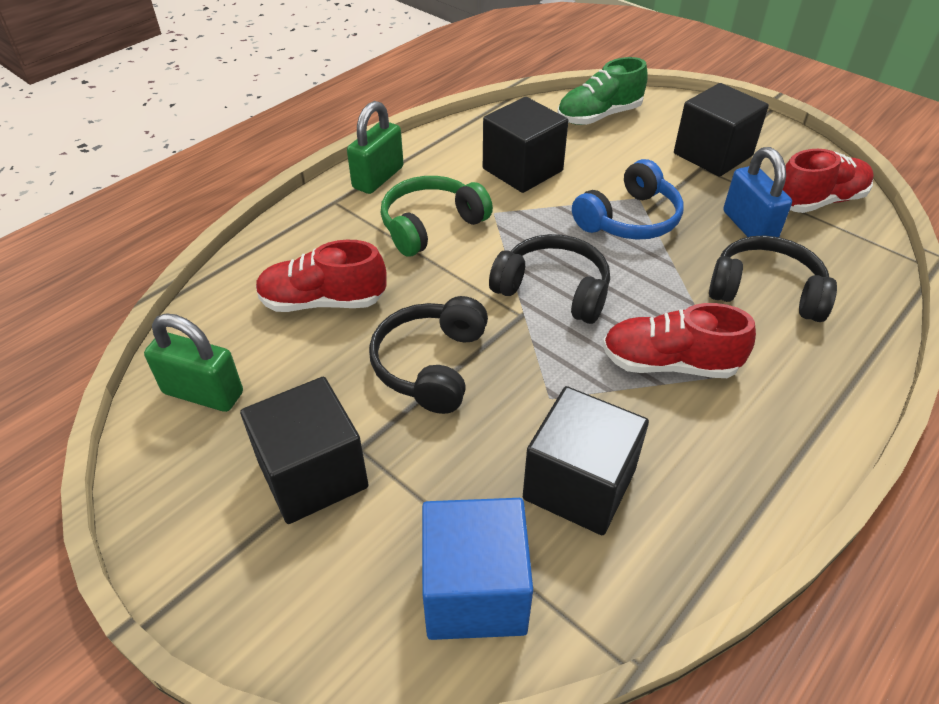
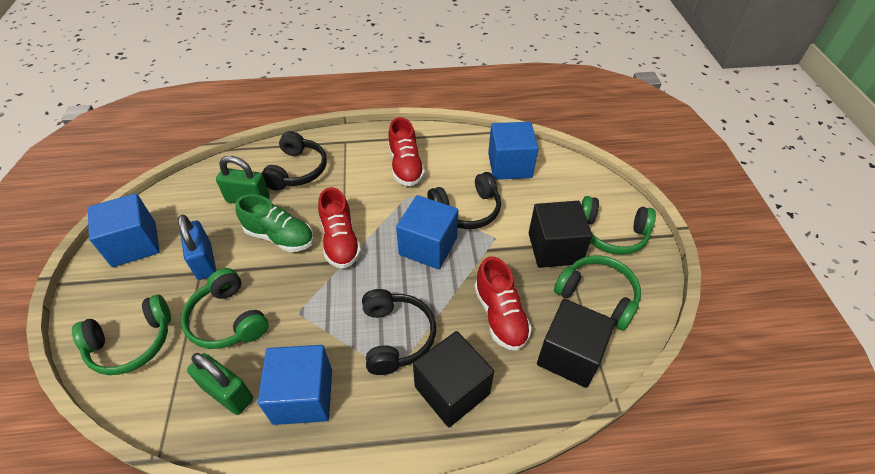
black cube: 4 -> 3
blue cube: 1 -> 4
blue headphones: 1 -> 0
green headphones: 1 -> 4

